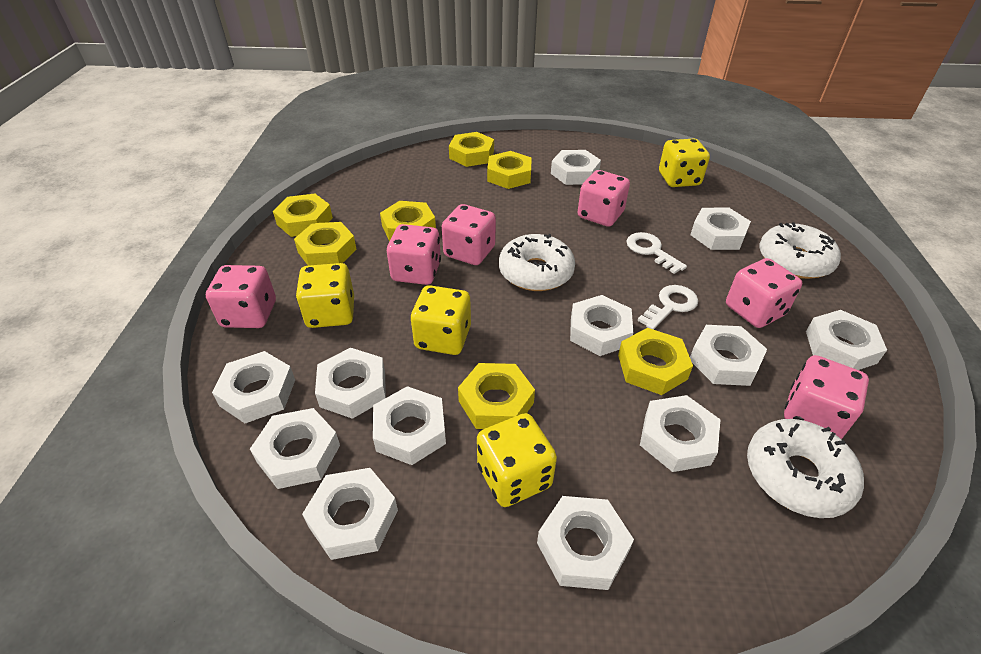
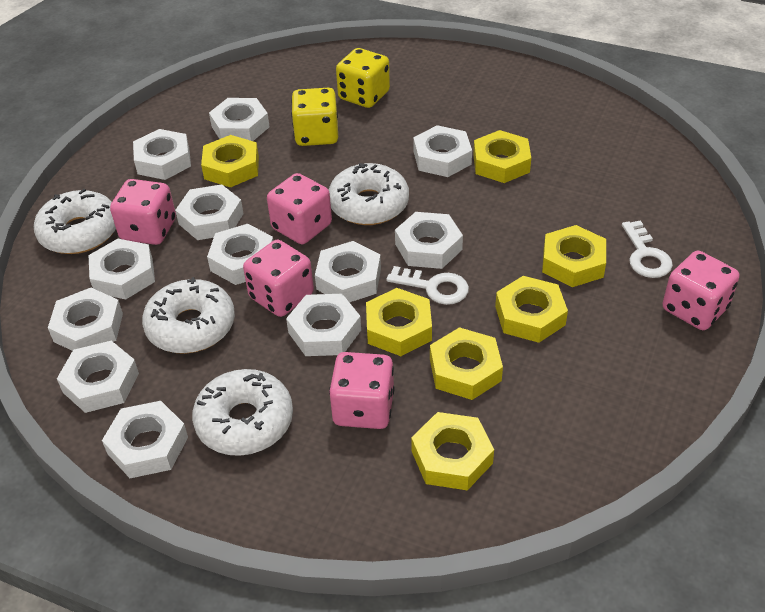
pink dice: 6 -> 5
white donut: 3 -> 4
yellow dice: 4 -> 2

